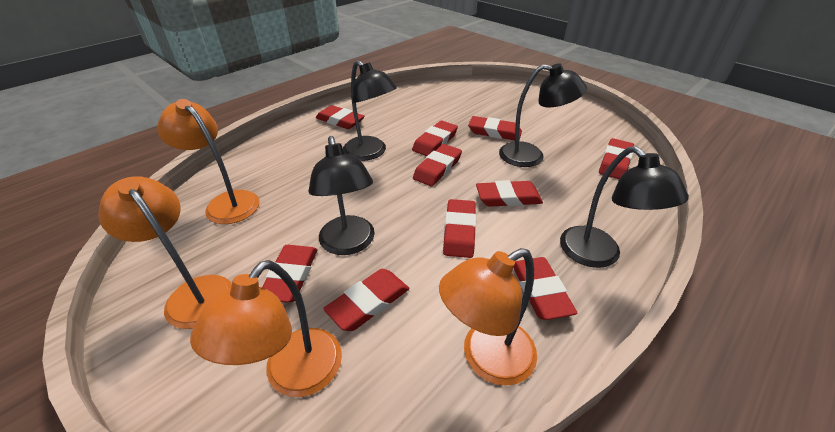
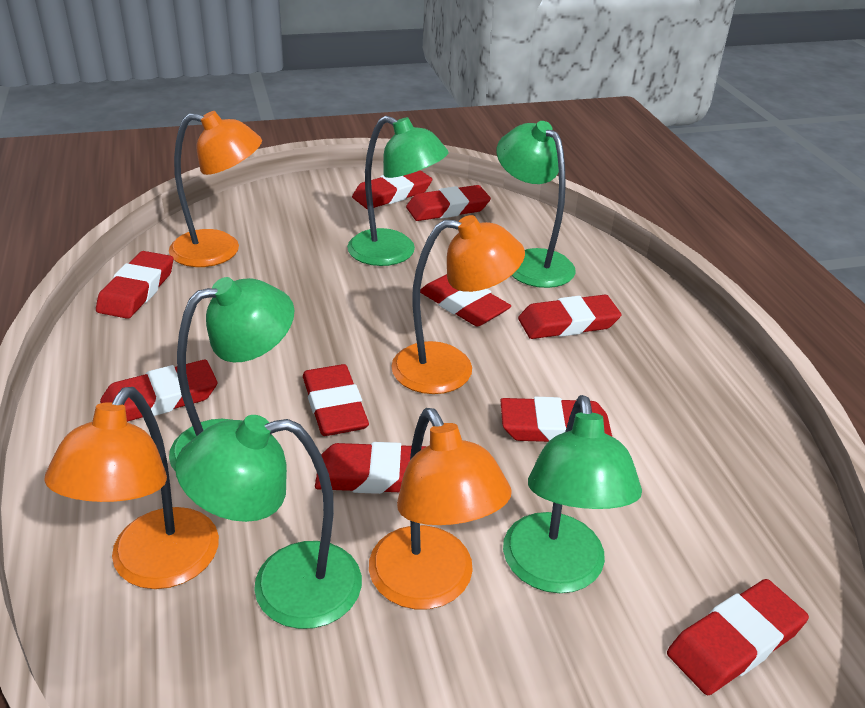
black lamp: 4 -> 0
green lamp: 0 -> 5

